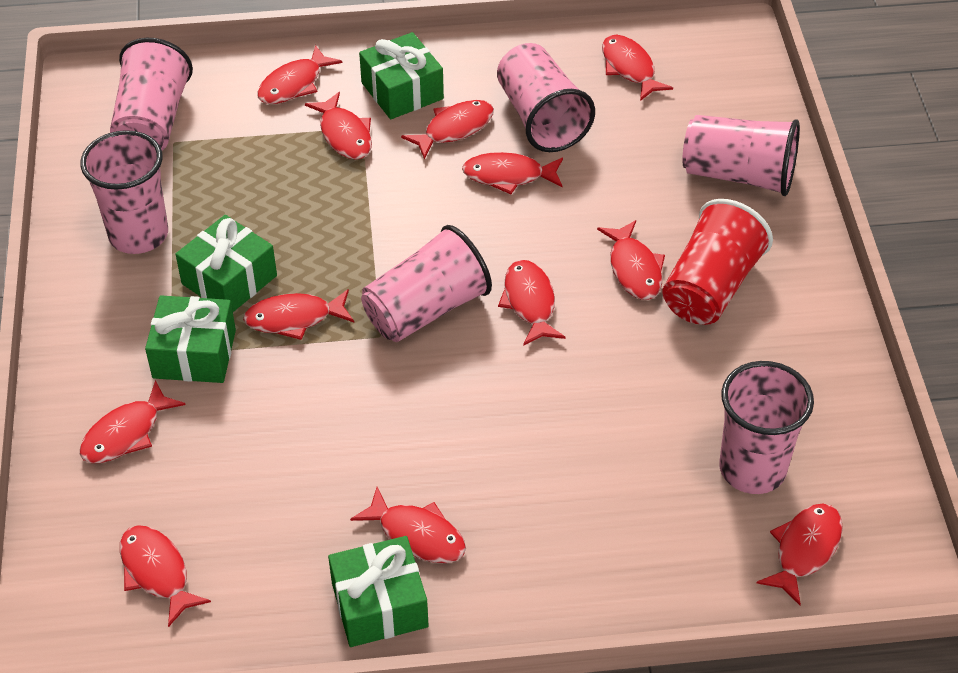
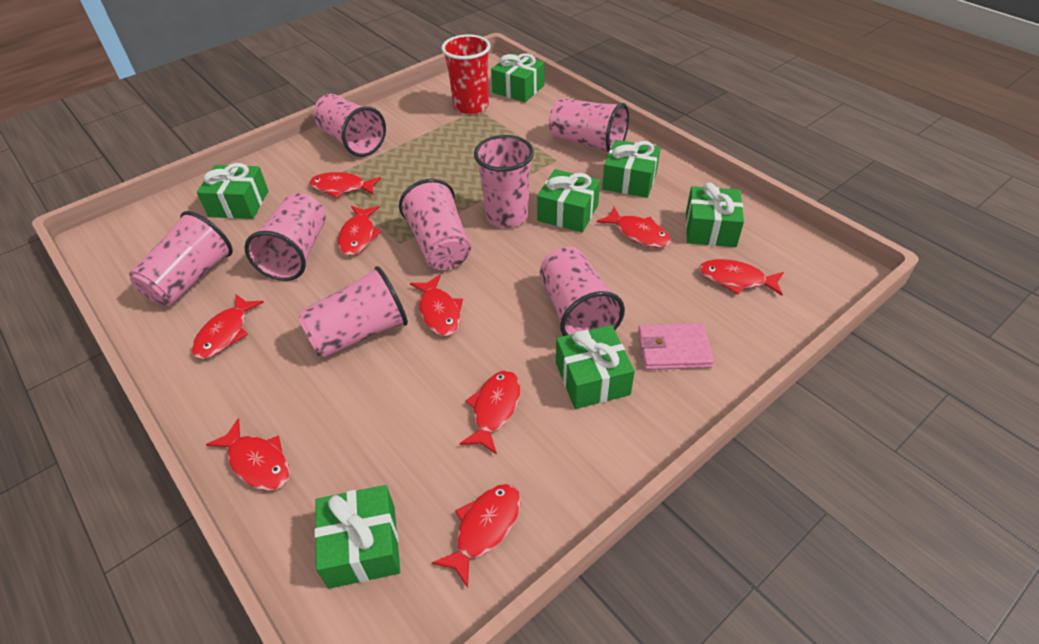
green gift: 4 -> 7
pink cup: 6 -> 8
pink wallet: 0 -> 1
red fish: 12 -> 9

